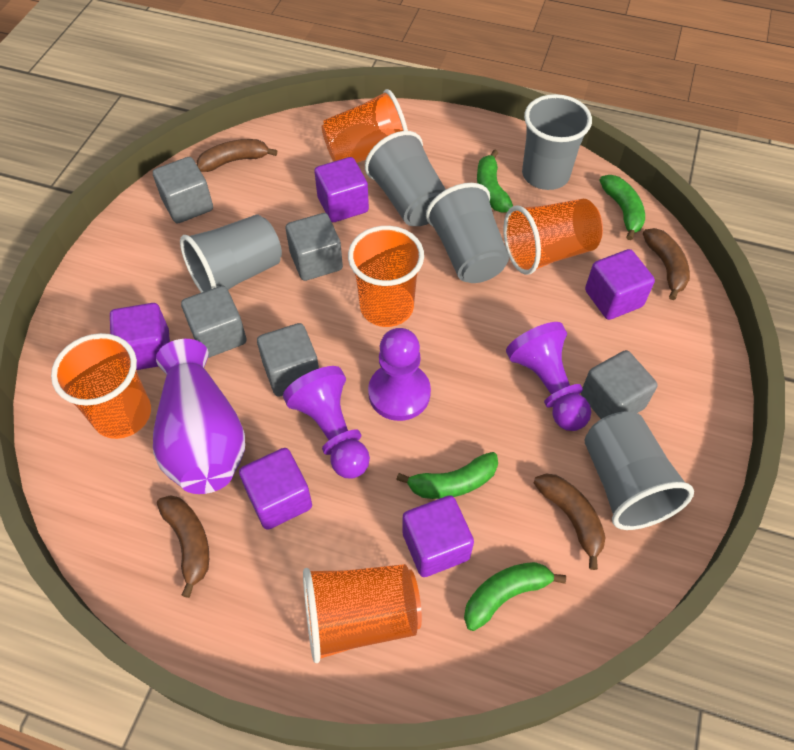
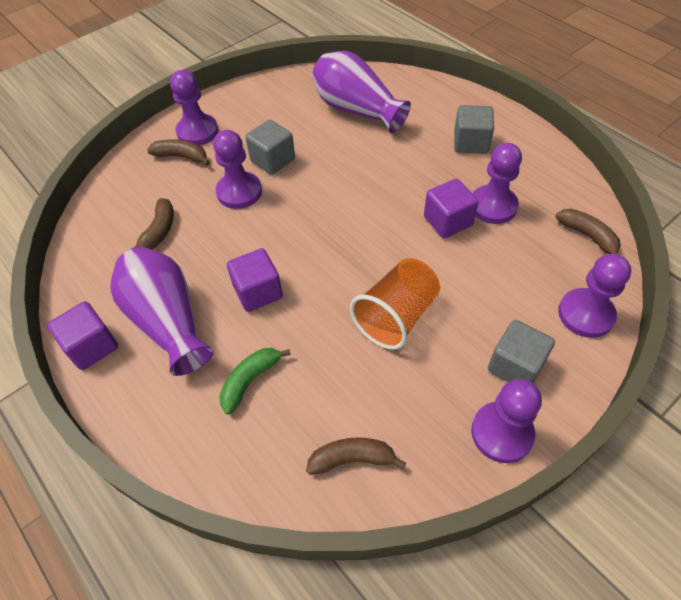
green banana: 4 -> 1
grey cube: 5 -> 3
grey cup: 5 -> 0
orange cup: 5 -> 1
purple cube: 5 -> 3
purple pawn: 3 -> 5
purple vase: 1 -> 2

